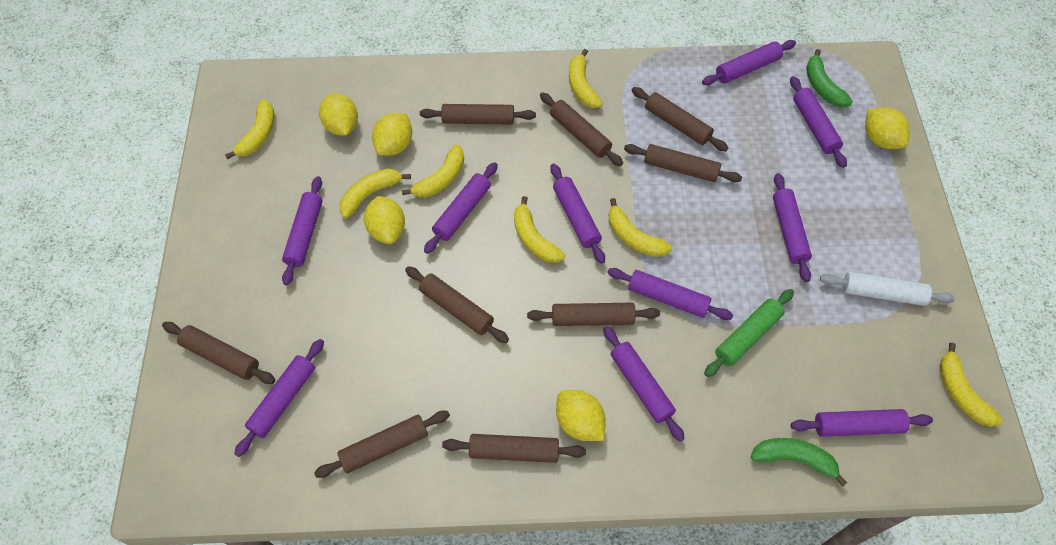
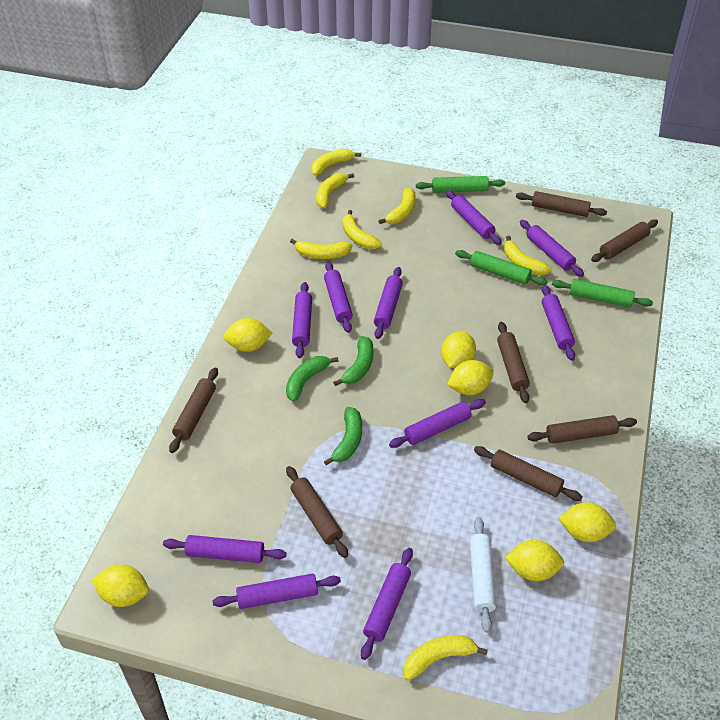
brown rolling pin: 9 -> 7
green banana: 2 -> 3
green rolling pin: 1 -> 3
yellow lemon: 5 -> 6

